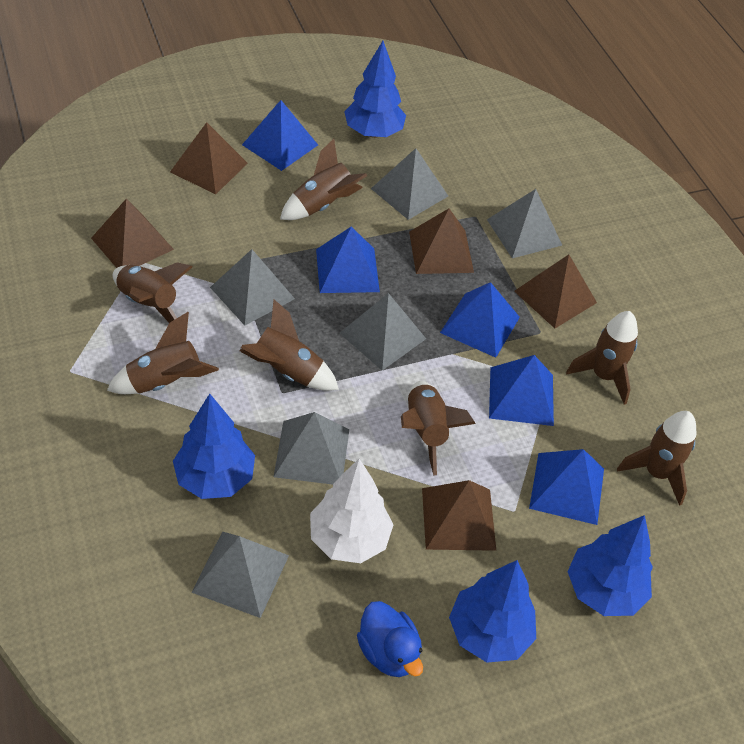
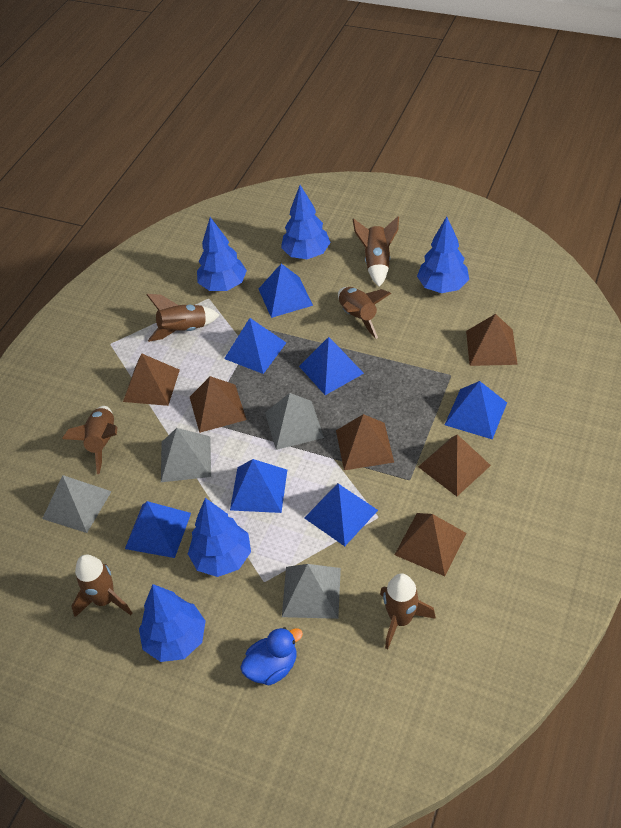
blue pyramid: 5 -> 7
blue tree: 4 -> 5
brown pyramid: 5 -> 6
brown rocket: 7 -> 6
grey pyramid: 6 -> 4
white tree: 1 -> 0

